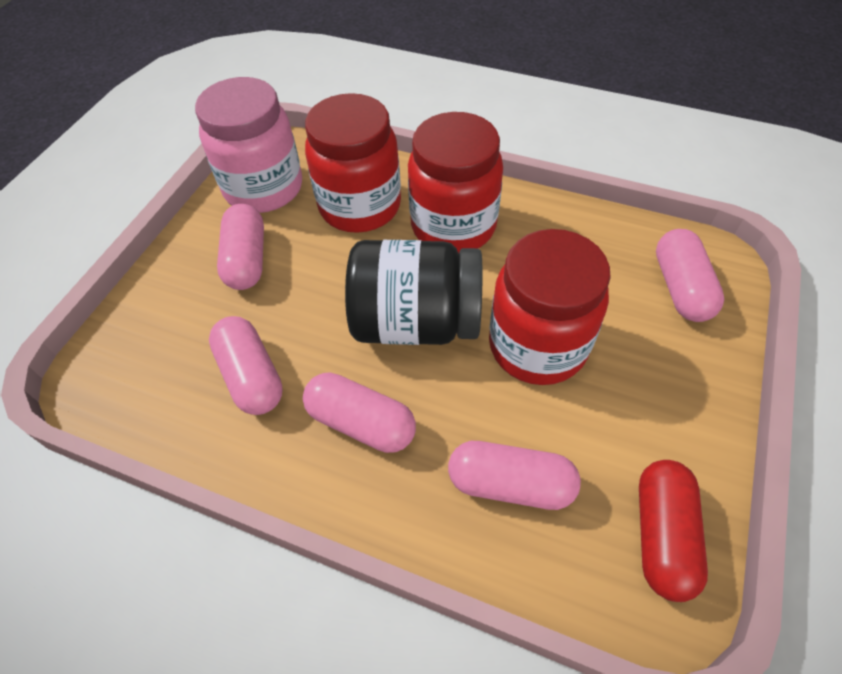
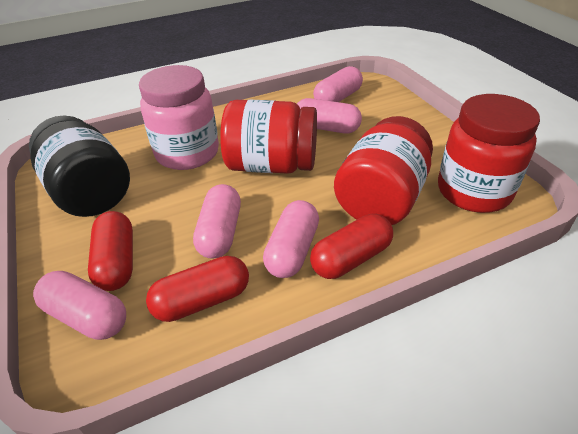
red capsule: 1 -> 3

